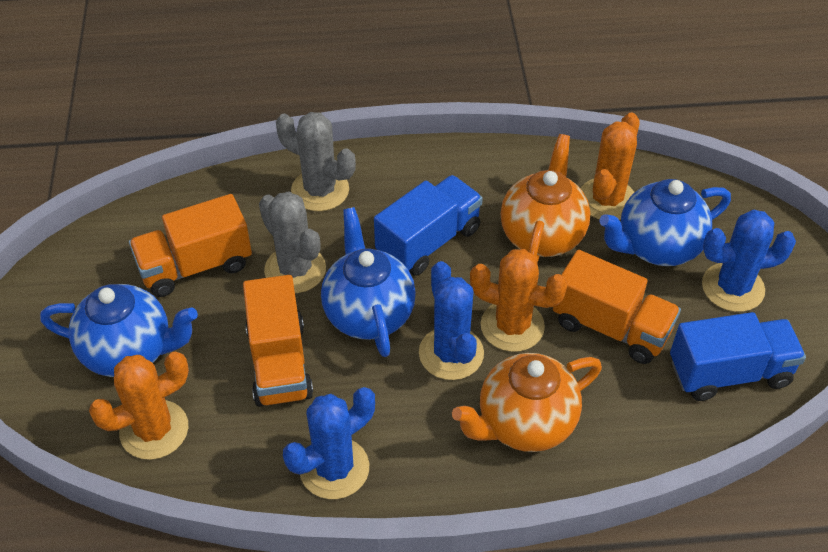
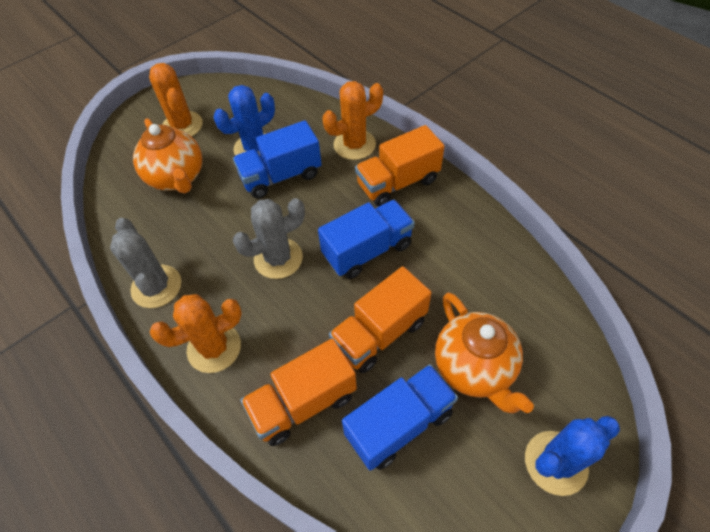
blue cactus: 3 -> 2
blue teapot: 3 -> 0
blue truck: 2 -> 3

